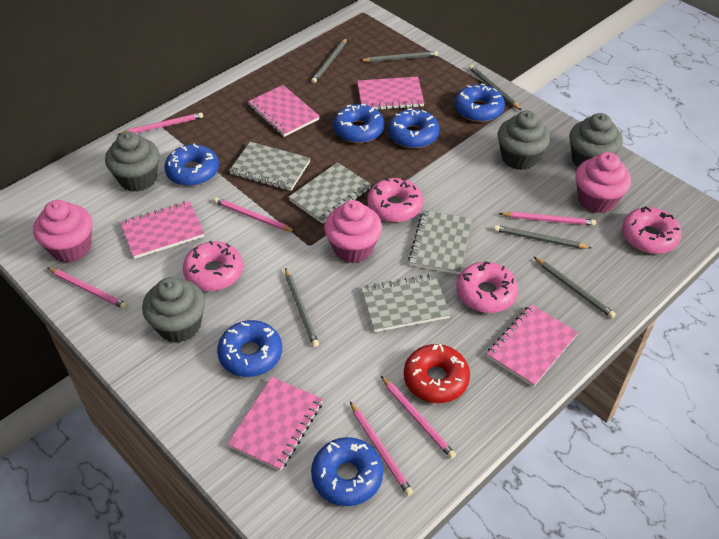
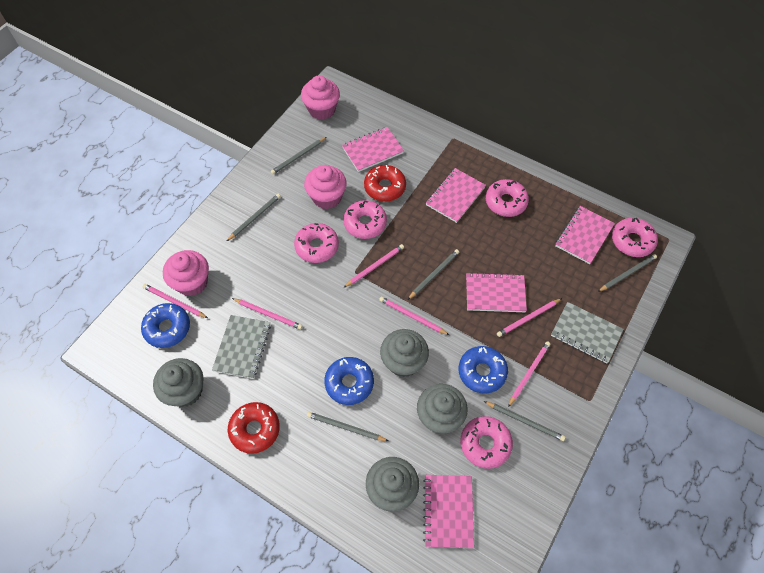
blue donut: 6 -> 3
grey notebook: 4 -> 2
pink donut: 4 -> 5
red donut: 1 -> 2

